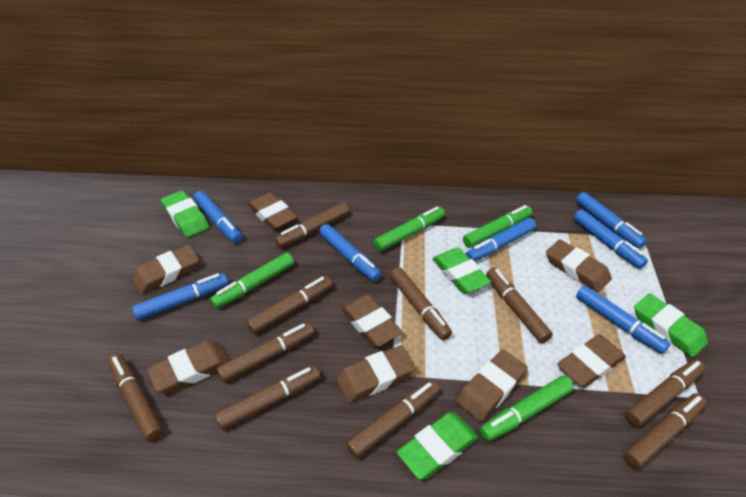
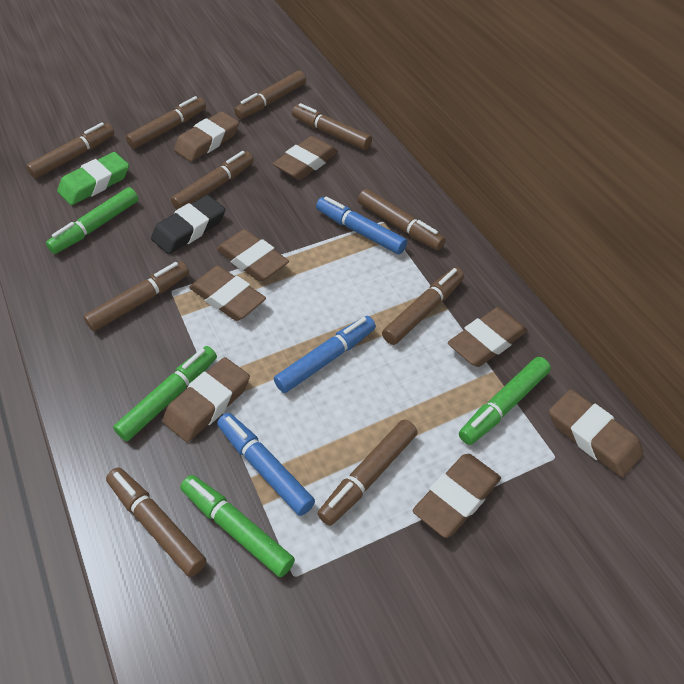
black eraser: 0 -> 1
blue marker: 7 -> 3
green eraser: 4 -> 1

